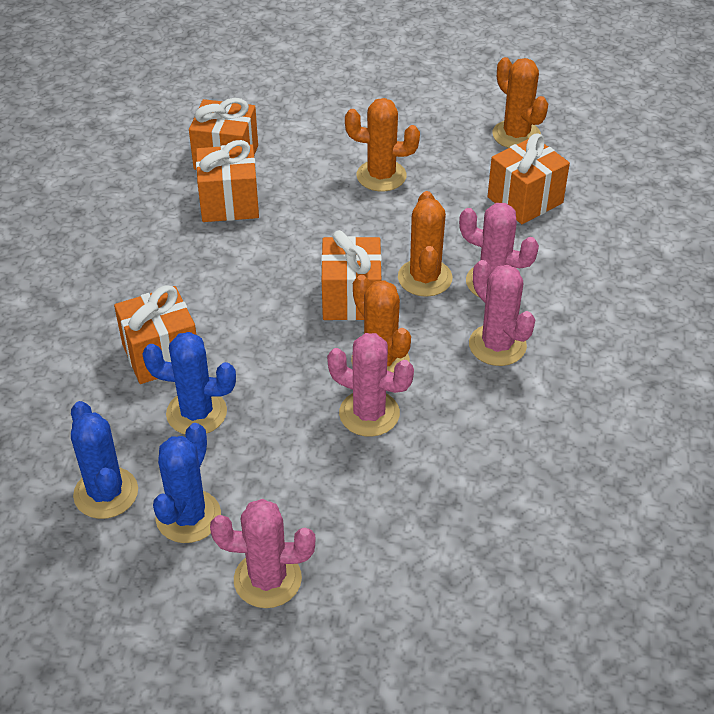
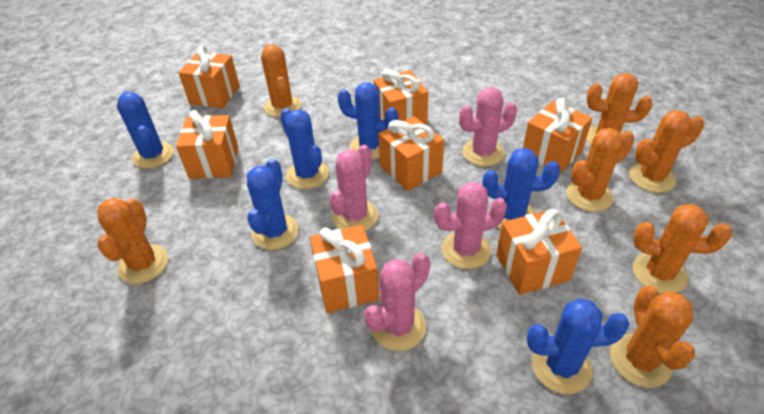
blue cactus: 3 -> 6
orange cactus: 4 -> 7
orange gift: 5 -> 7

